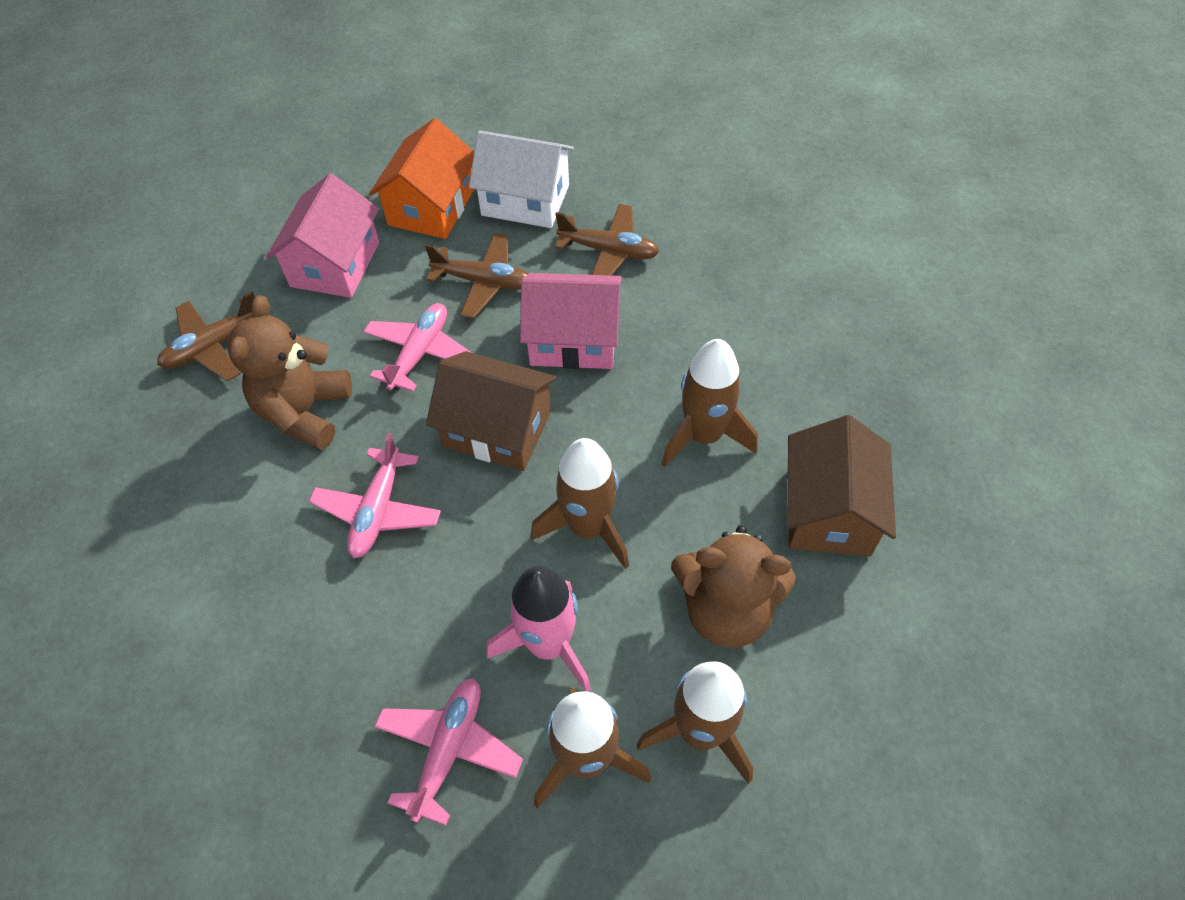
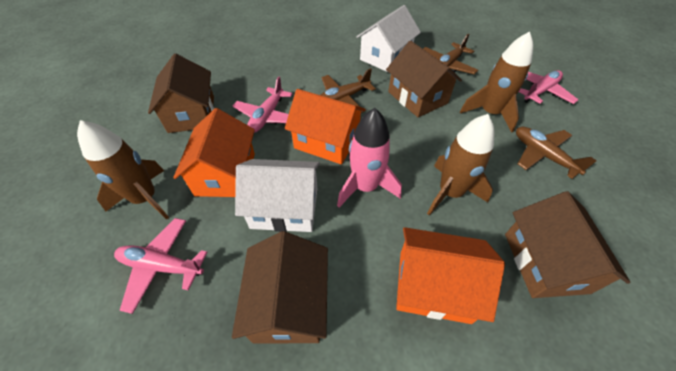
brown house: 2 -> 4
brown rocket: 4 -> 3
brown teddy bear: 2 -> 0
orange house: 1 -> 3
pink house: 2 -> 0
white house: 1 -> 2

